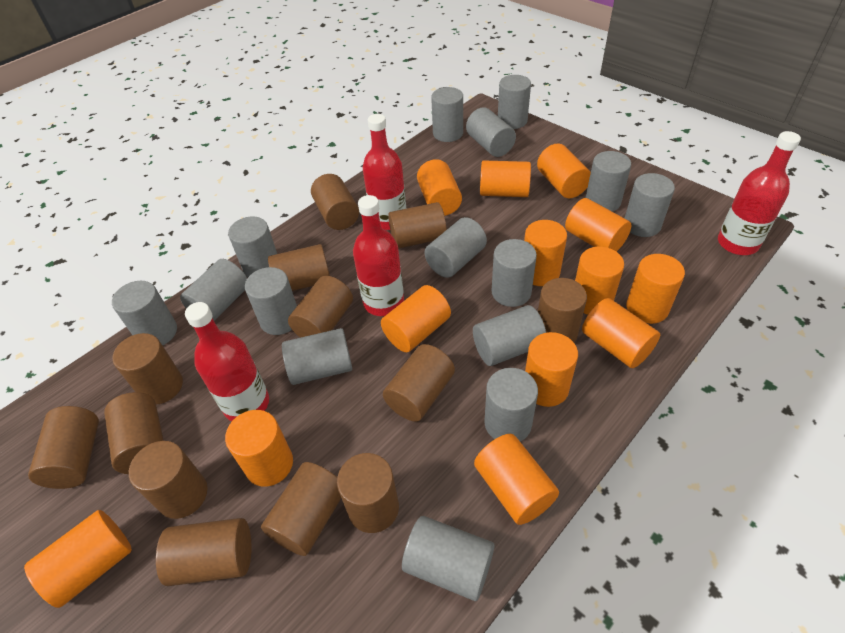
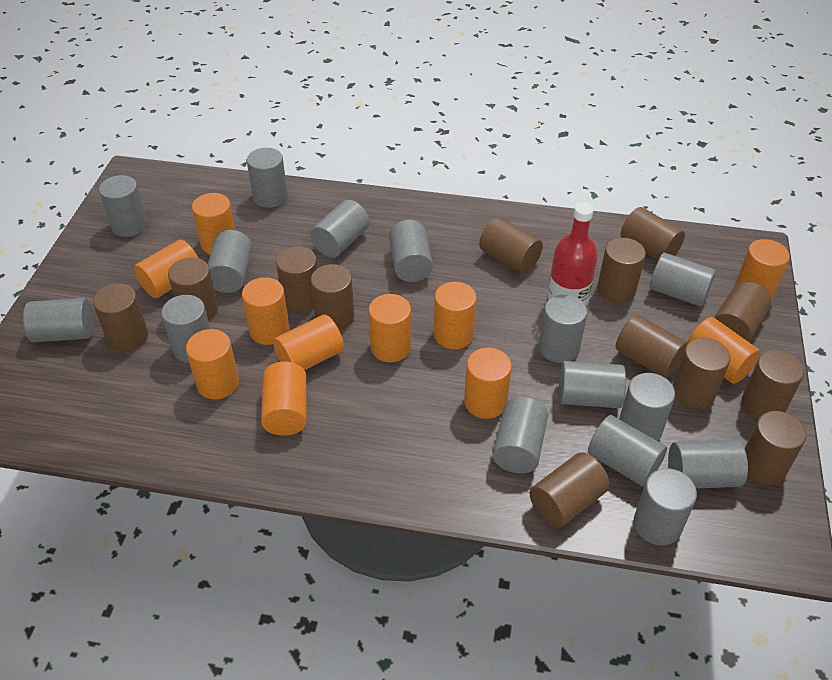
orange cylinder: 13 -> 11
red bottle: 4 -> 1

